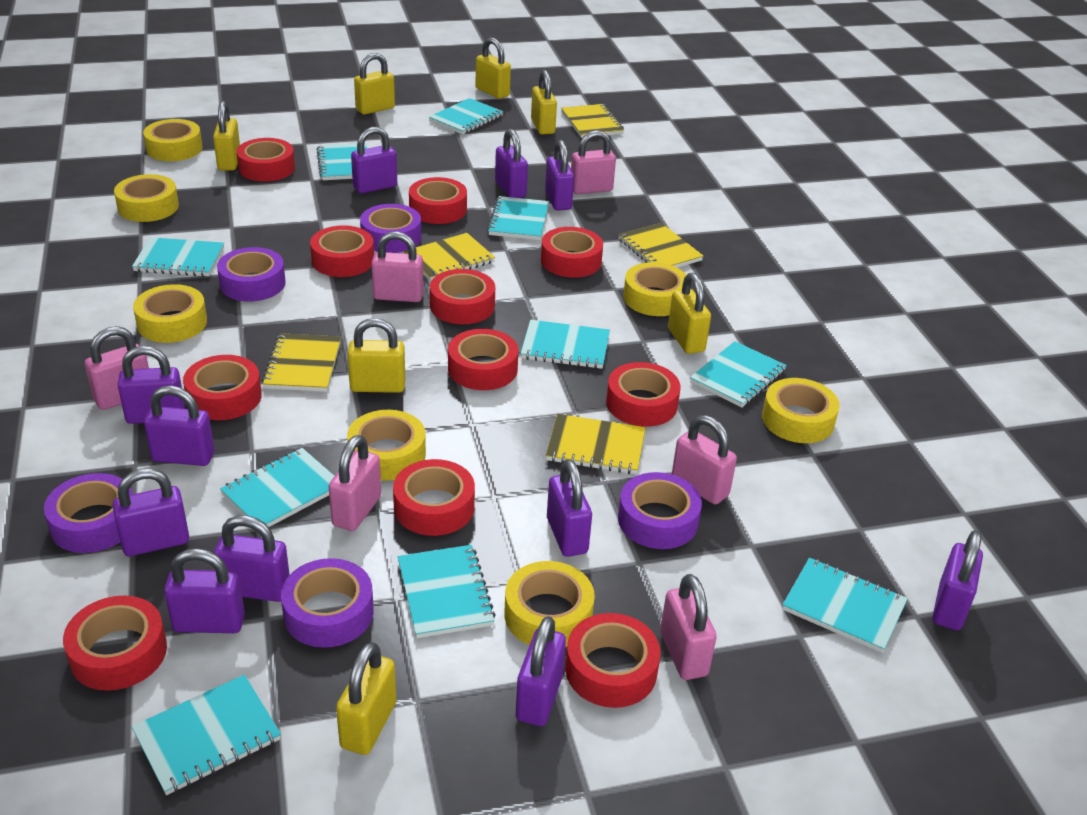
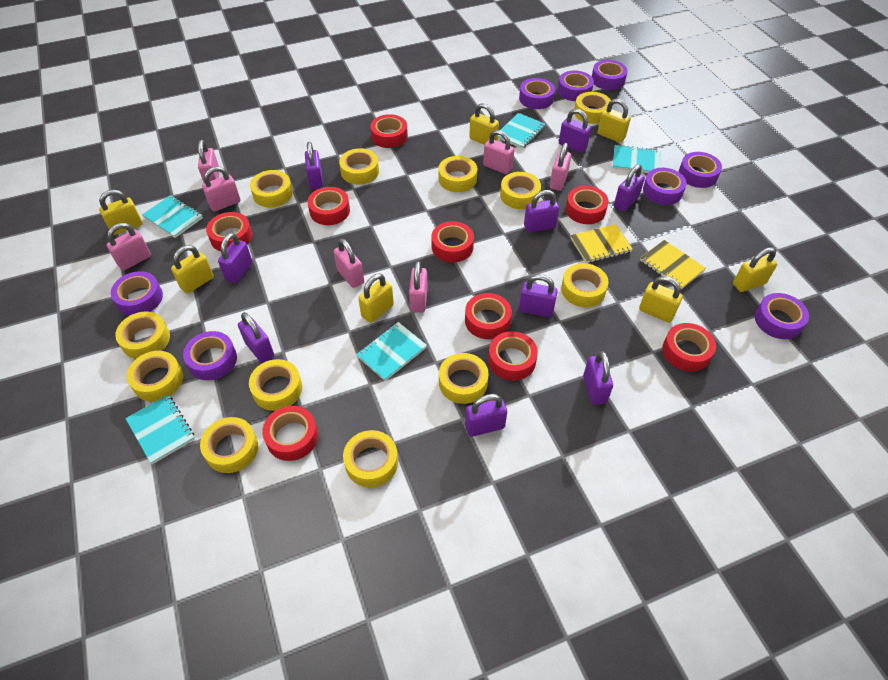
pink padlock: 6 -> 7
purple padlock: 11 -> 9
purple tape: 5 -> 8
red tape: 11 -> 9
turquoise notebook: 10 -> 5
yellow notebook: 5 -> 2
yellow tape: 7 -> 12

